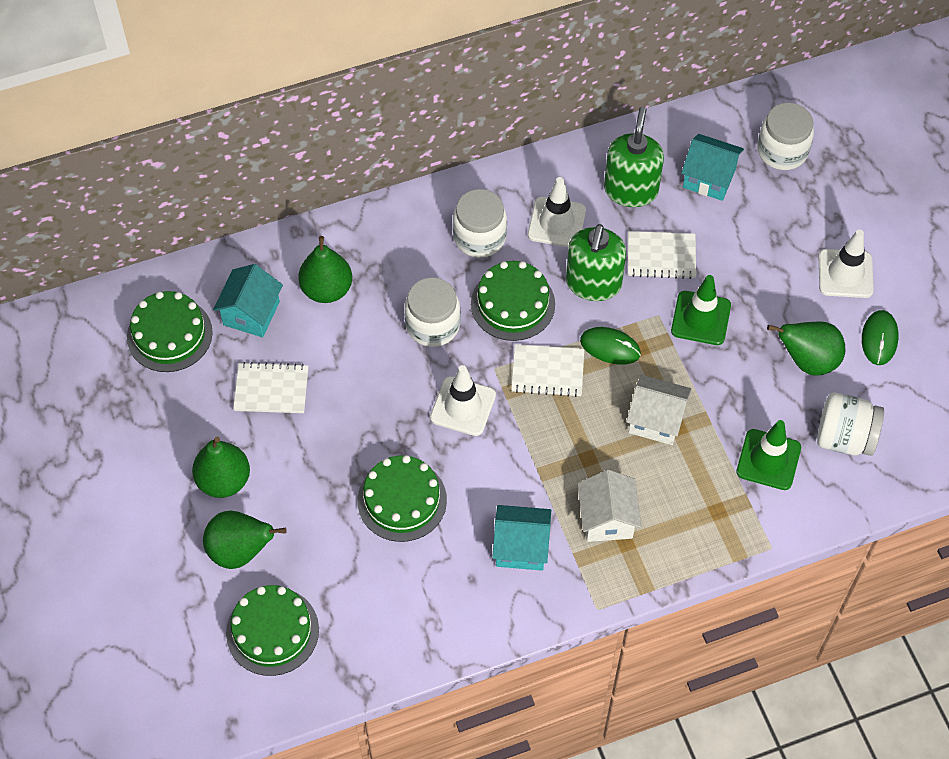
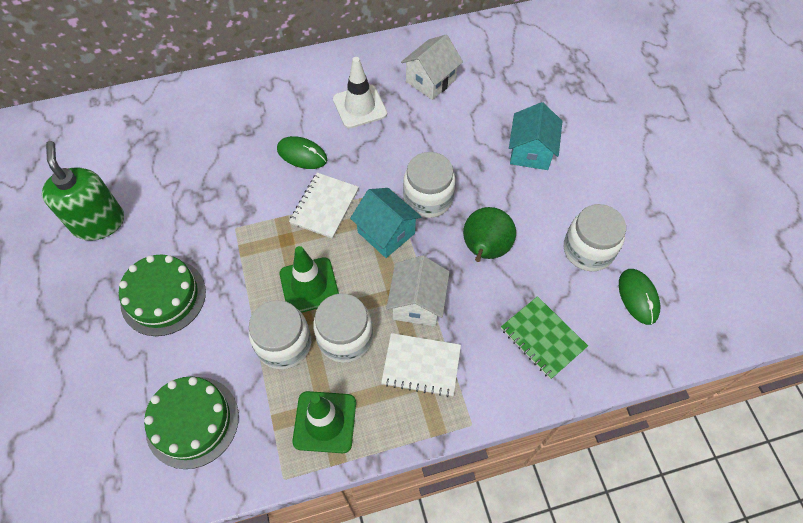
green cake: 4 -> 2
green notebook: 0 -> 1
green pear: 4 -> 1
green soap dispenser: 2 -> 1
turquoise house: 3 -> 2
white notebook: 3 -> 2
white traffic cone: 3 -> 1

